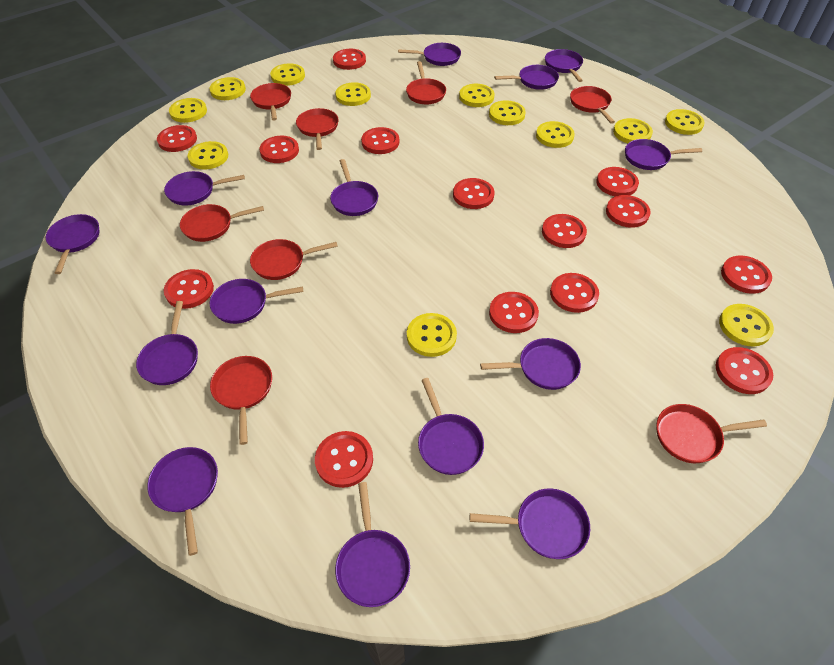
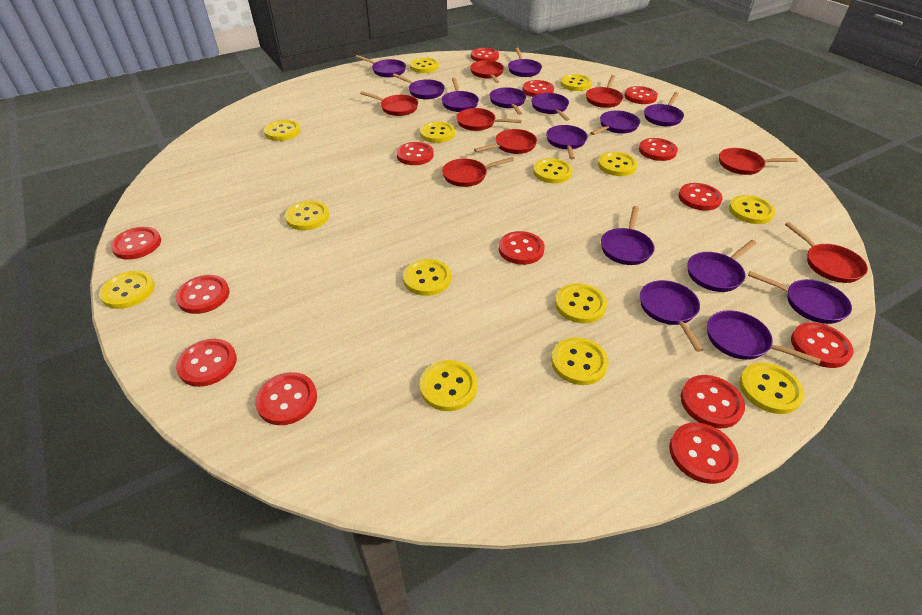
yellow button: 12 -> 14

